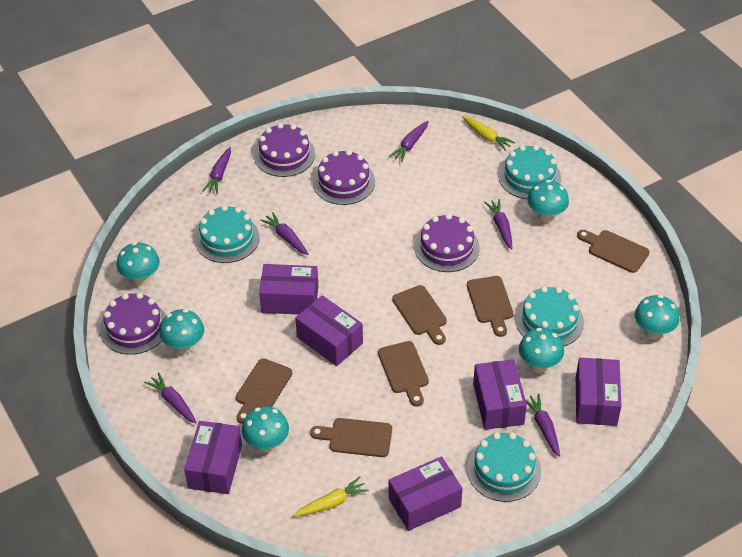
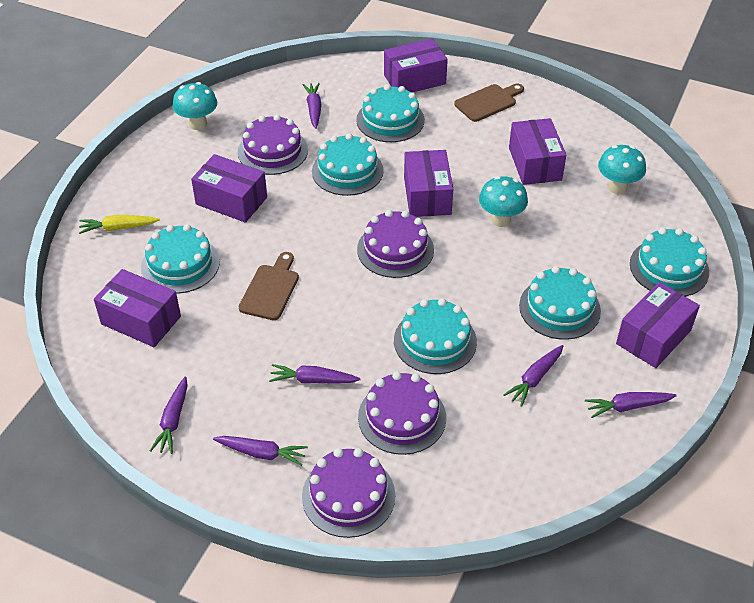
brown cutting board: 6 -> 2
turquoise cake: 4 -> 6
turquoise mushroom: 6 -> 3
yellow carrot: 2 -> 1

